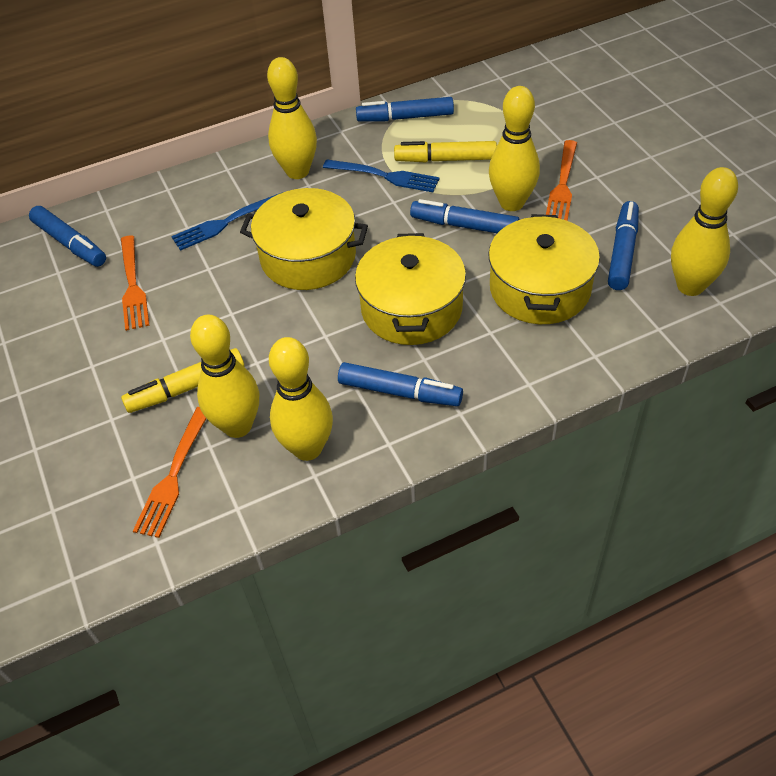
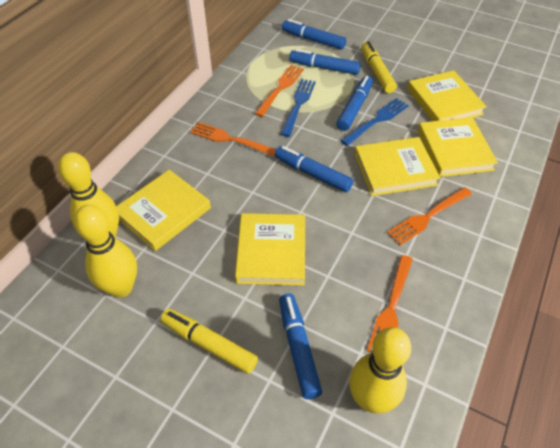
orange fork: 3 -> 4
yellow book: 0 -> 5
yellow bowling pin: 5 -> 3
yellow pot: 3 -> 0

